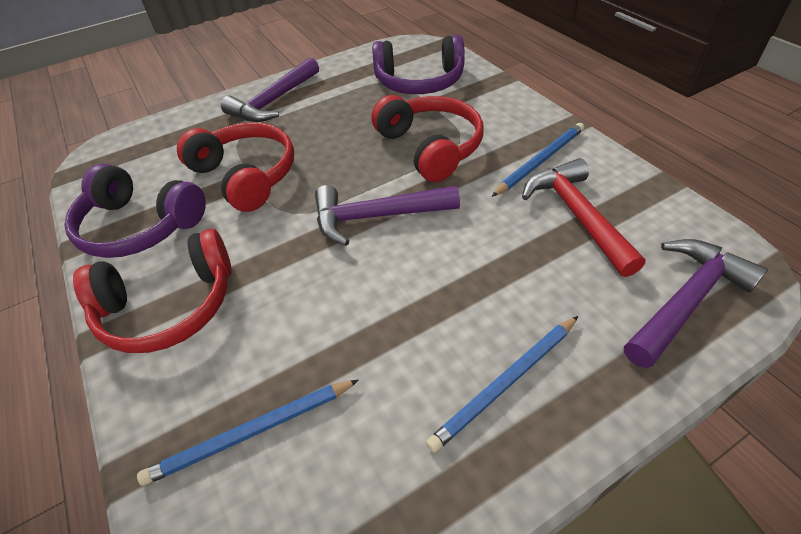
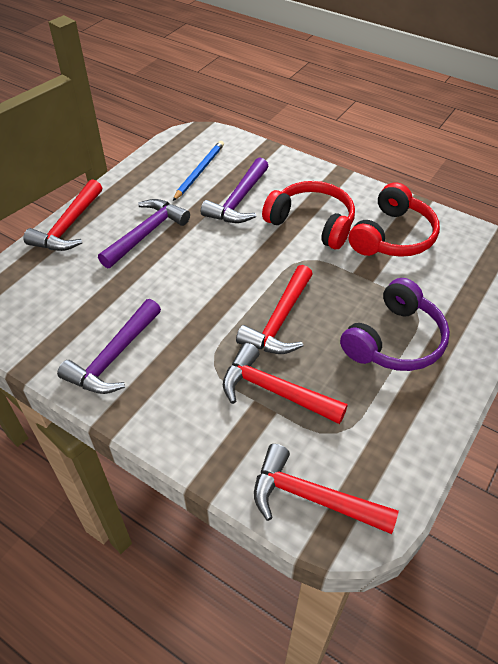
blue pencil: 3 -> 1
purple headphones: 2 -> 1
red hammer: 1 -> 4
red headphones: 3 -> 2

